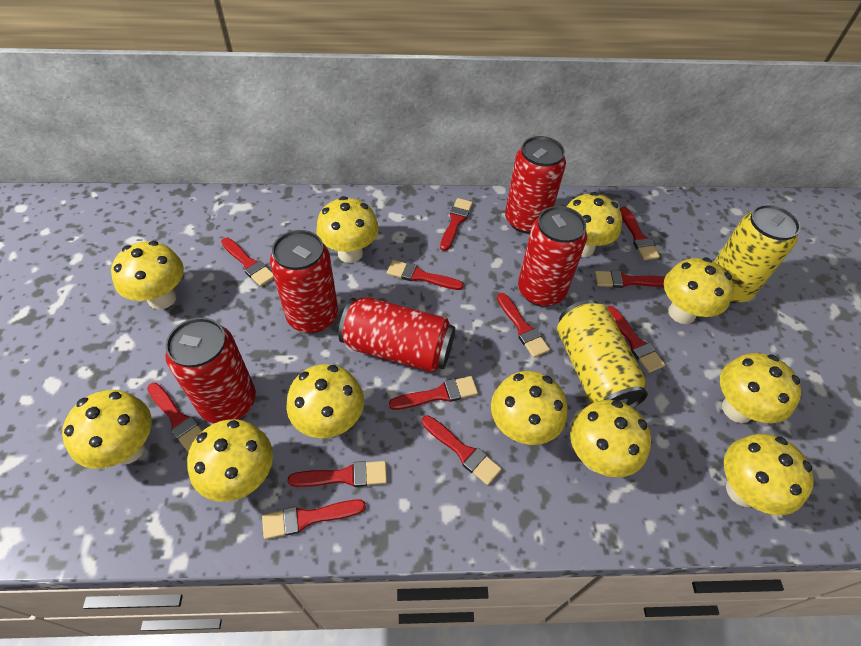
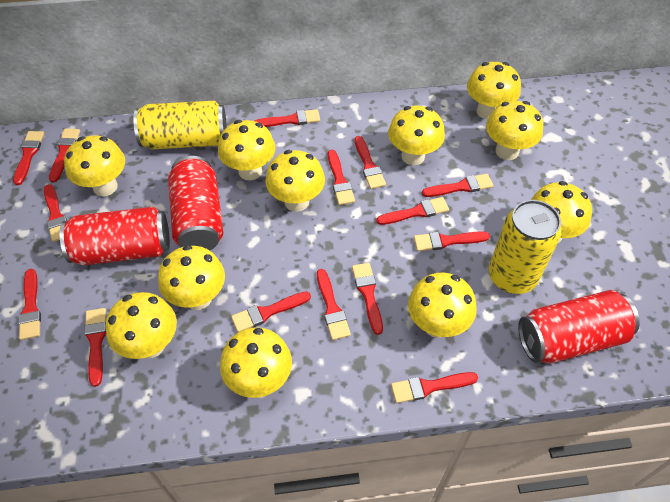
red brush: 12 -> 15
red can: 5 -> 3

